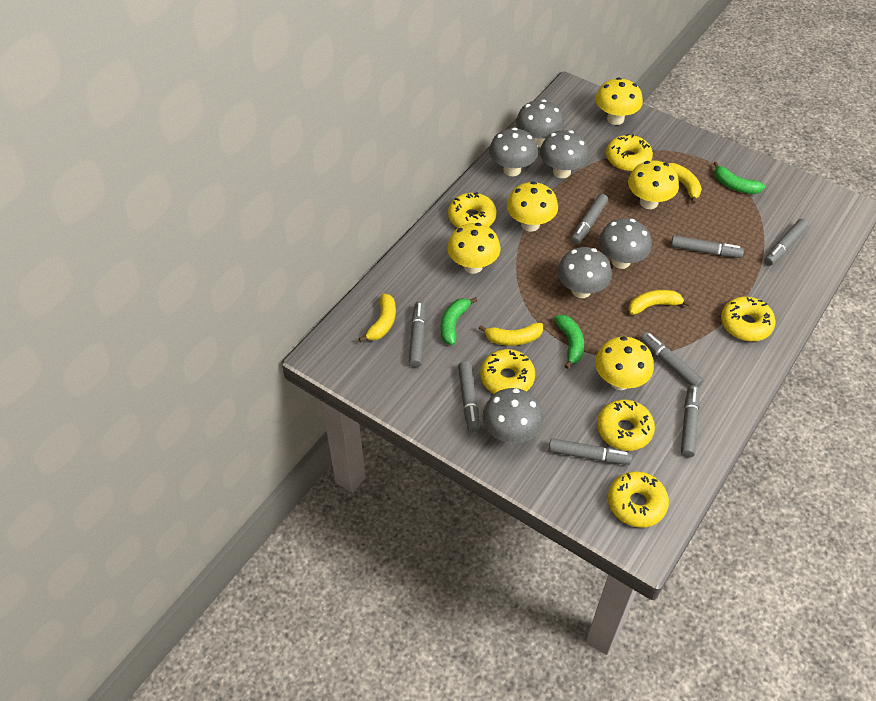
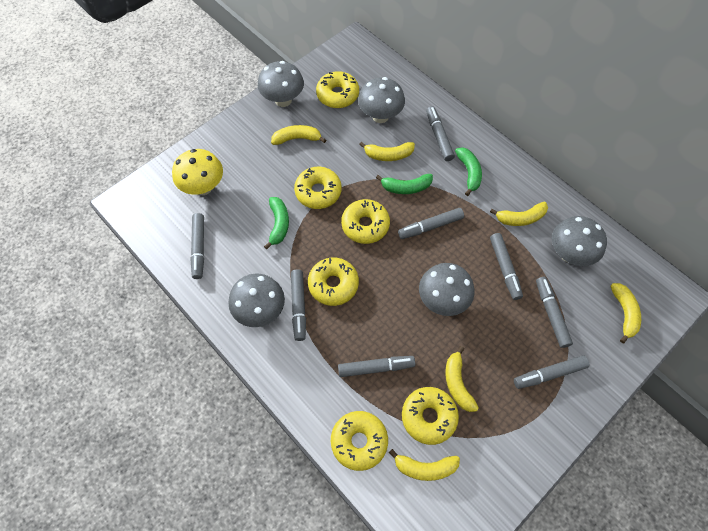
grey mushroom: 6 -> 5
yellow banana: 4 -> 6
yellow mushroom: 5 -> 1

